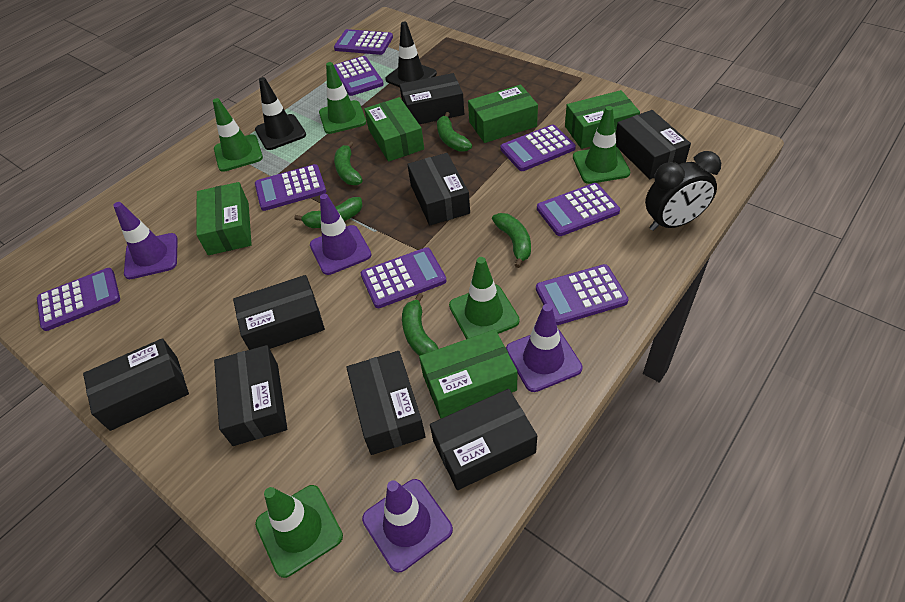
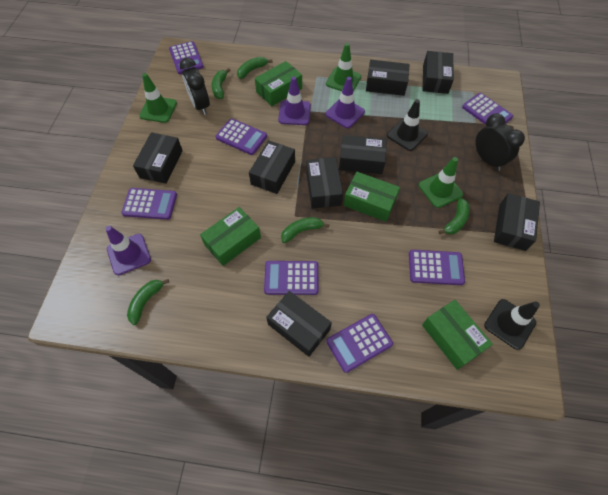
black clock: 1 -> 2
green box: 5 -> 4
green traffic cone: 5 -> 3
purple calculator: 8 -> 7
purple traffic cone: 4 -> 3

